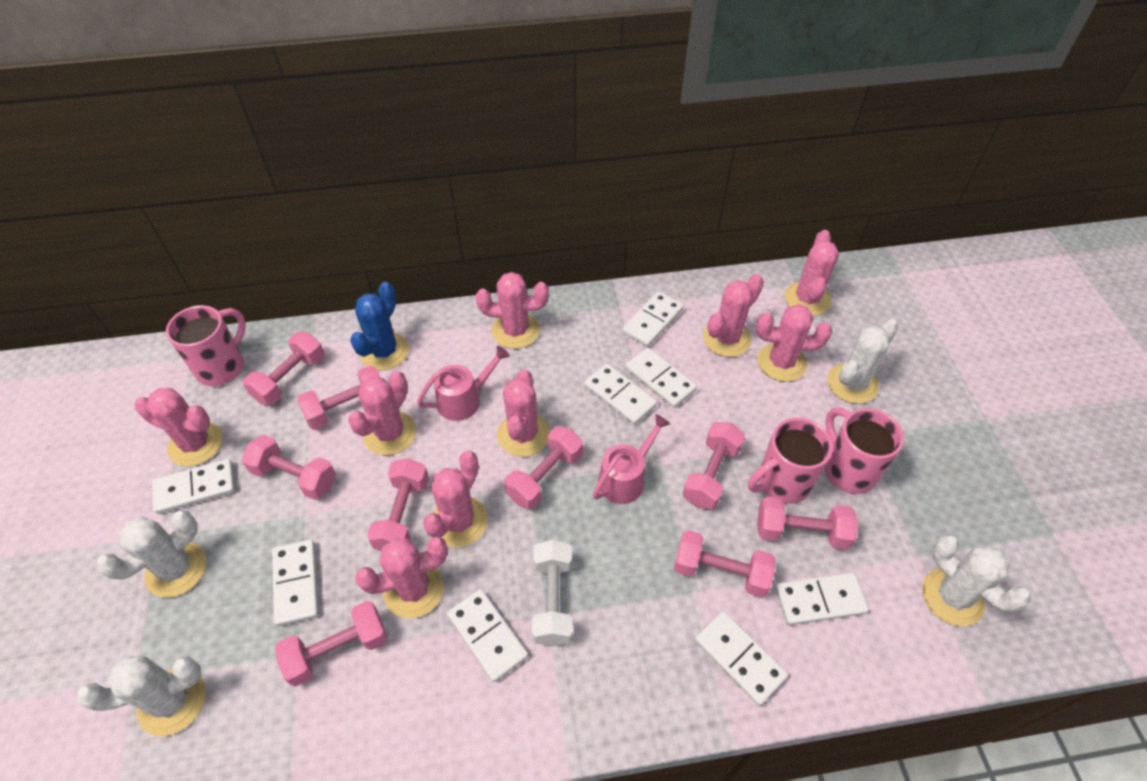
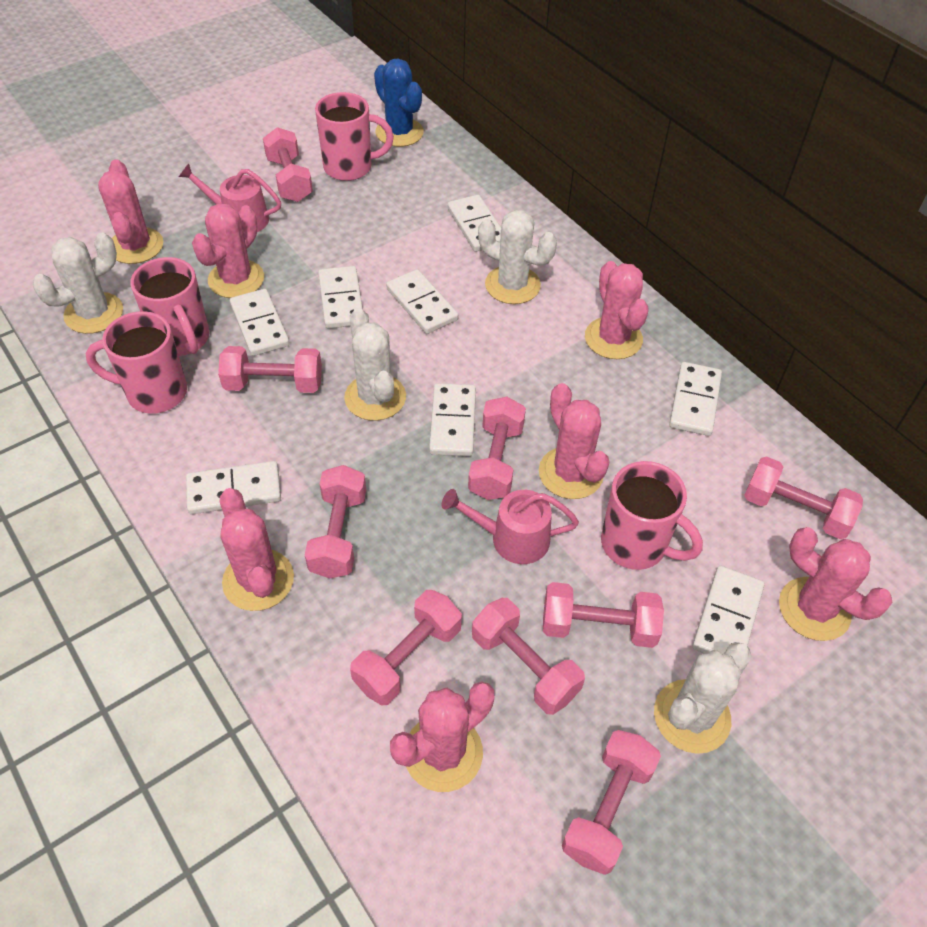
pink cactus: 9 -> 7
pink mug: 3 -> 4
white dumbbell: 1 -> 0

